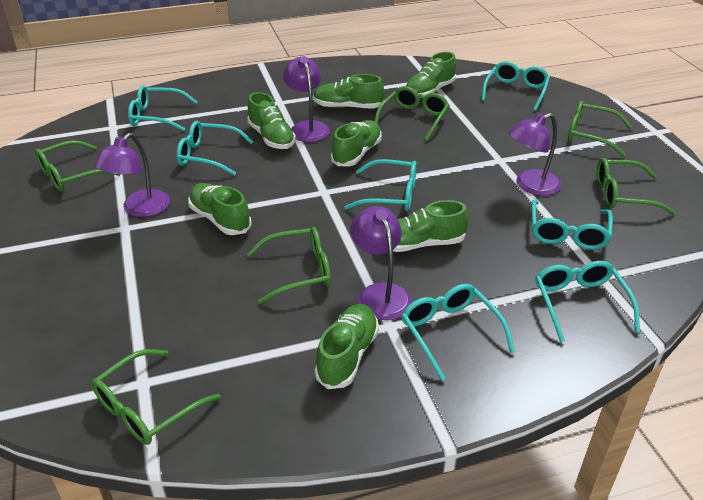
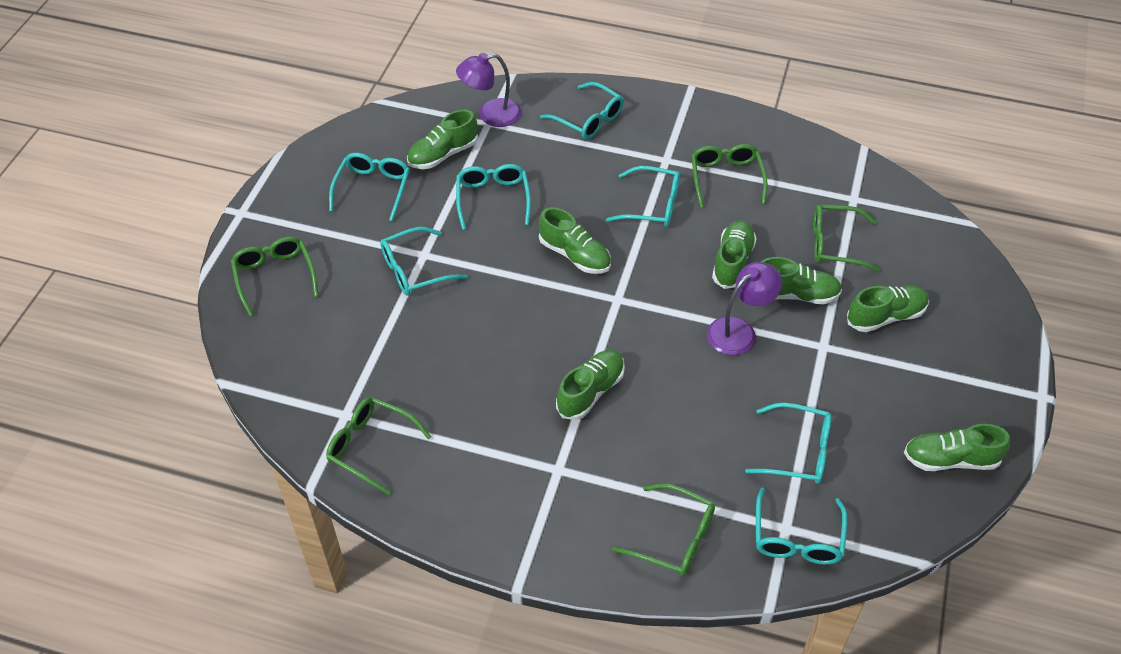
green glasses: 6 -> 5
purple lamp: 4 -> 2

